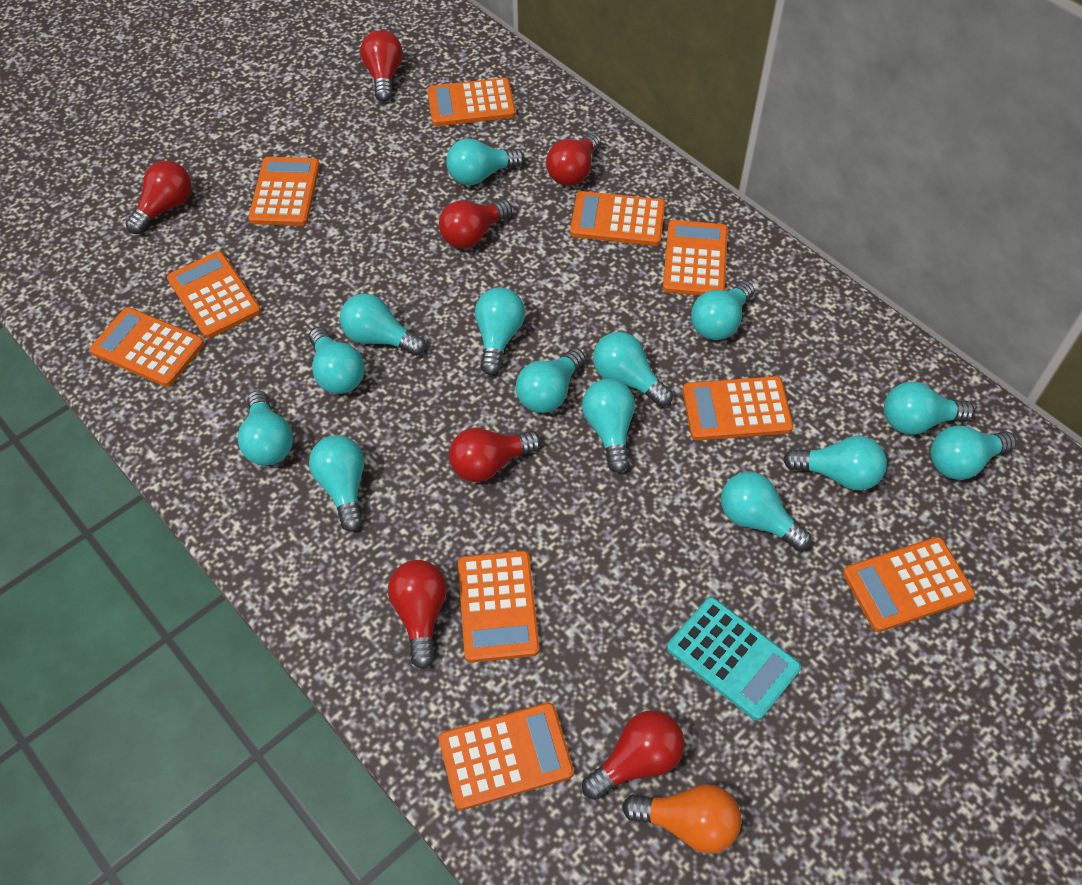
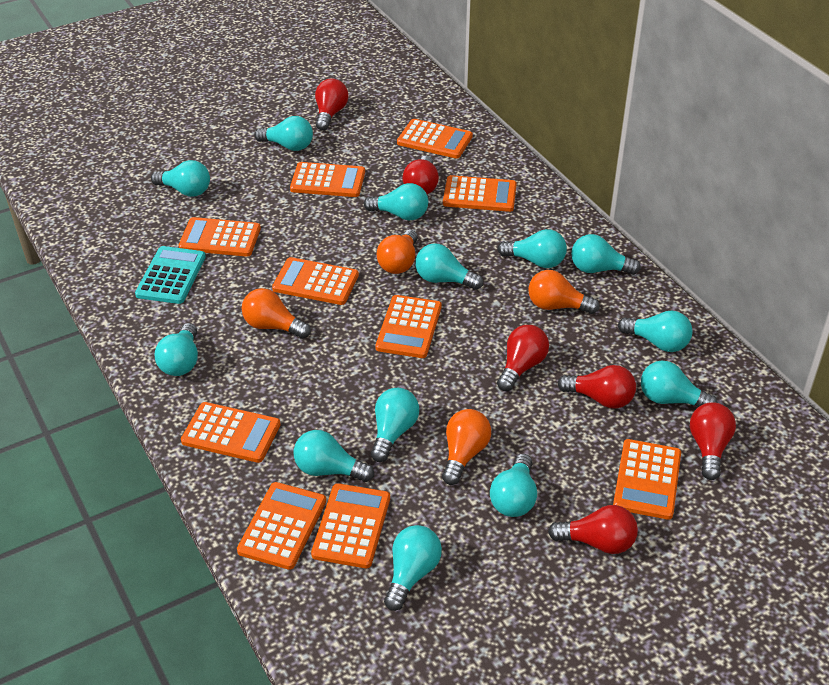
orange light bulb: 1 -> 4
red light bulb: 7 -> 6
turquoise light bulb: 14 -> 13

